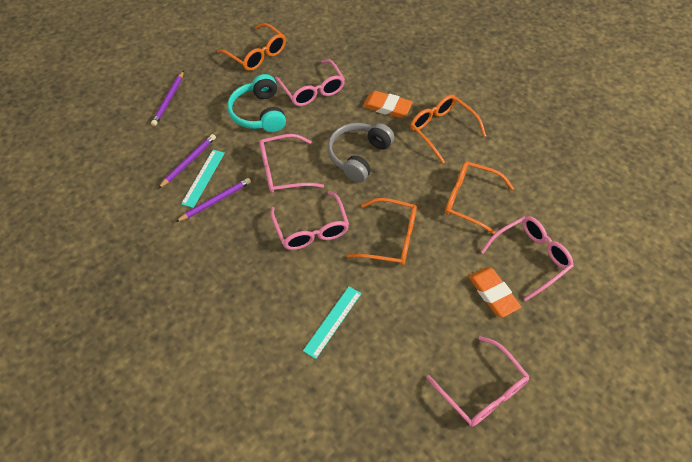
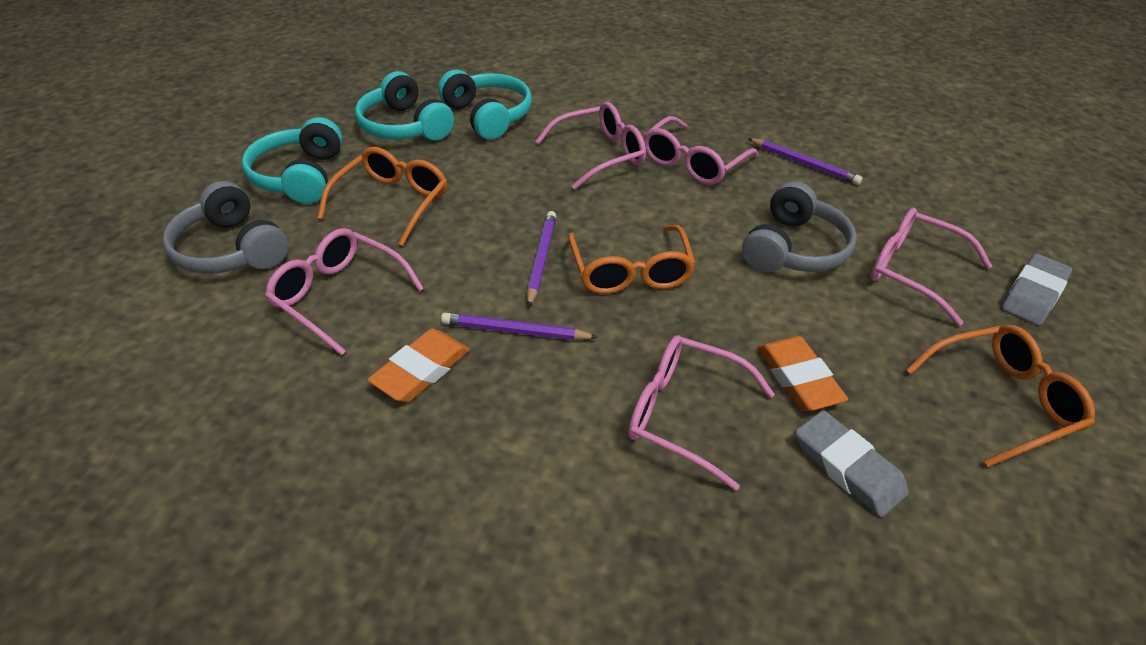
grey eraser: 0 -> 2
grey headphones: 1 -> 2
orange glasses: 4 -> 3
turquoise headphones: 1 -> 3
turquoise ruler: 2 -> 0

